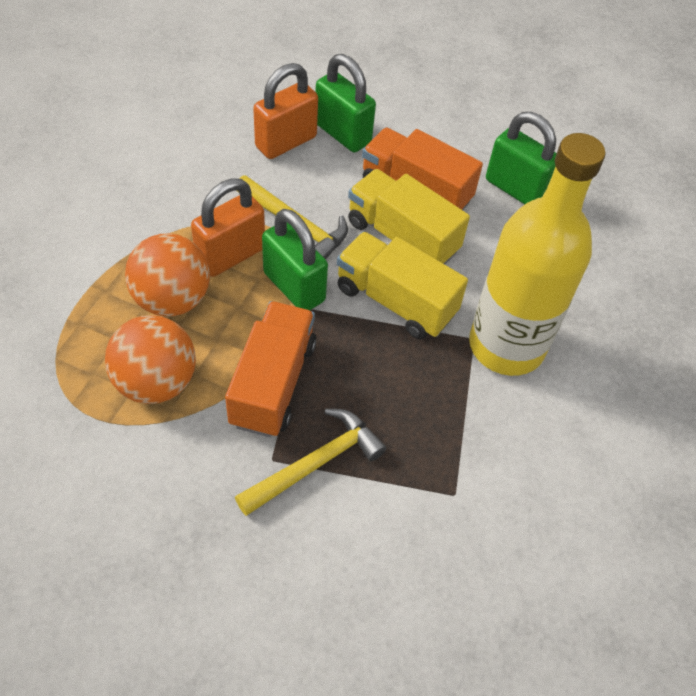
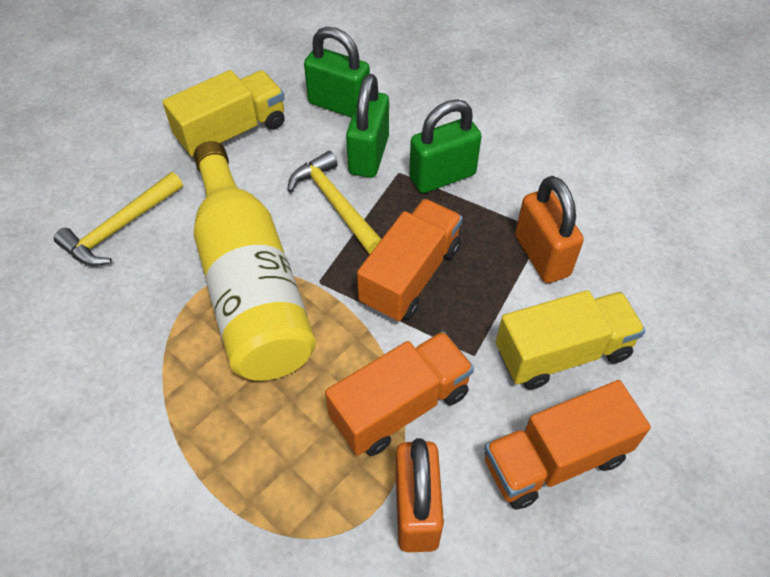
orange ball: 2 -> 0
orange truck: 2 -> 3

